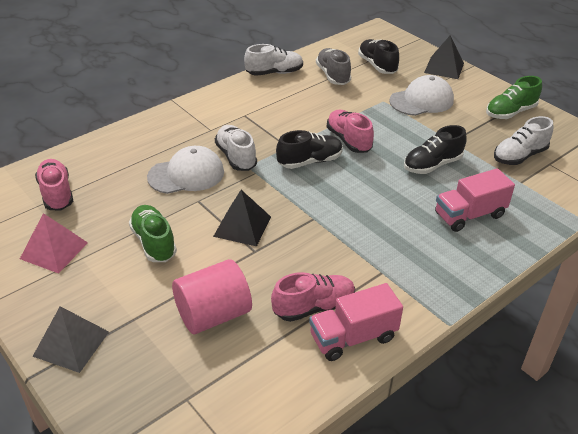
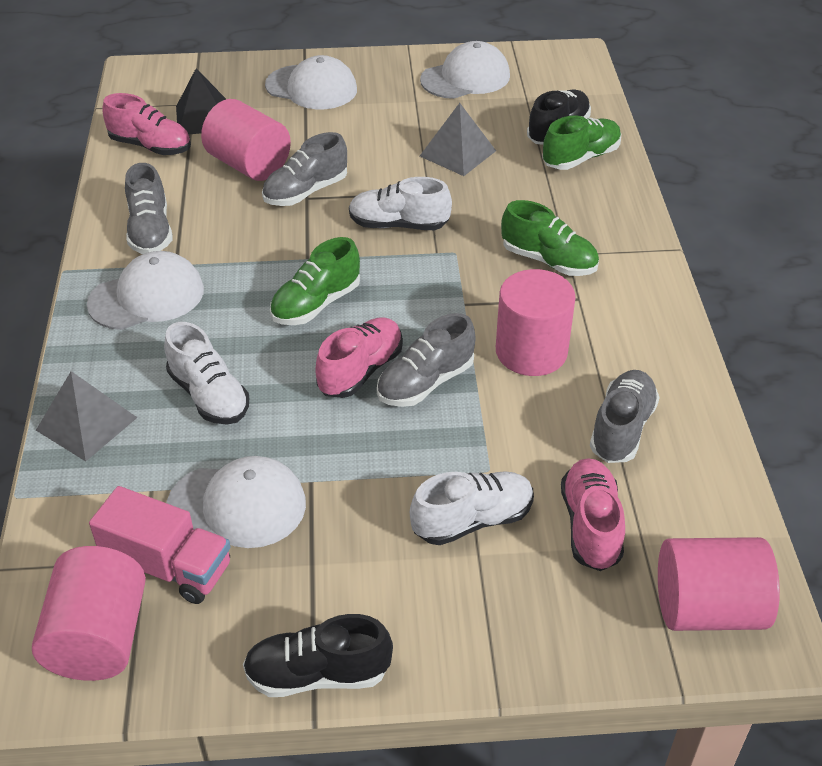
black pyramid: 2 -> 1
black shoe: 3 -> 2
green shoe: 2 -> 3
grey pyramid: 1 -> 2
grey shoe: 1 -> 4
pink cylinder: 1 -> 4
pink pyramid: 1 -> 0
pink truck: 2 -> 1
white cap: 2 -> 4

